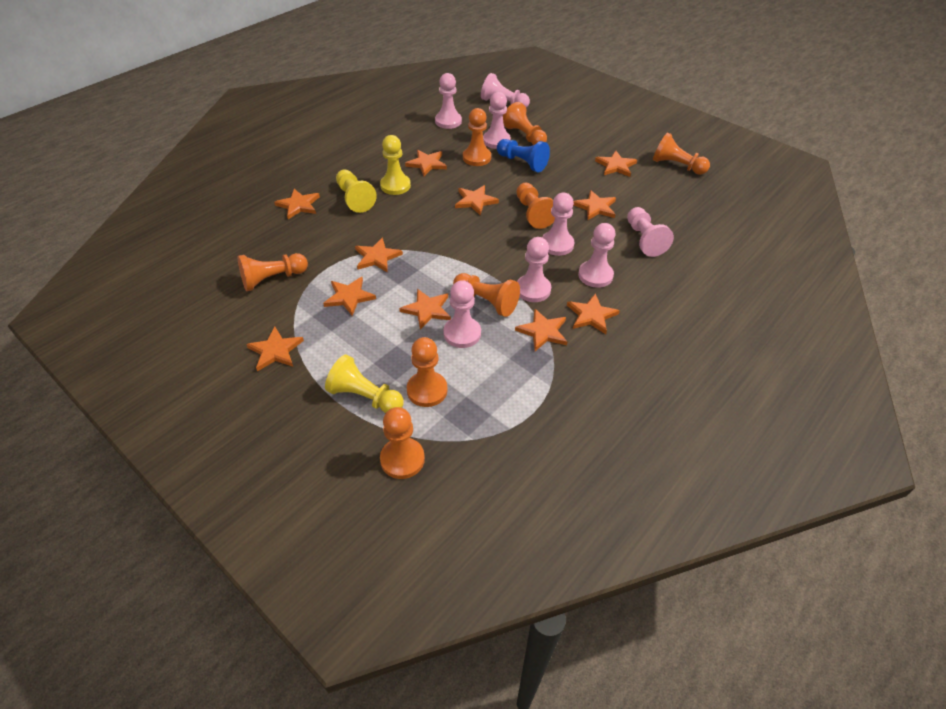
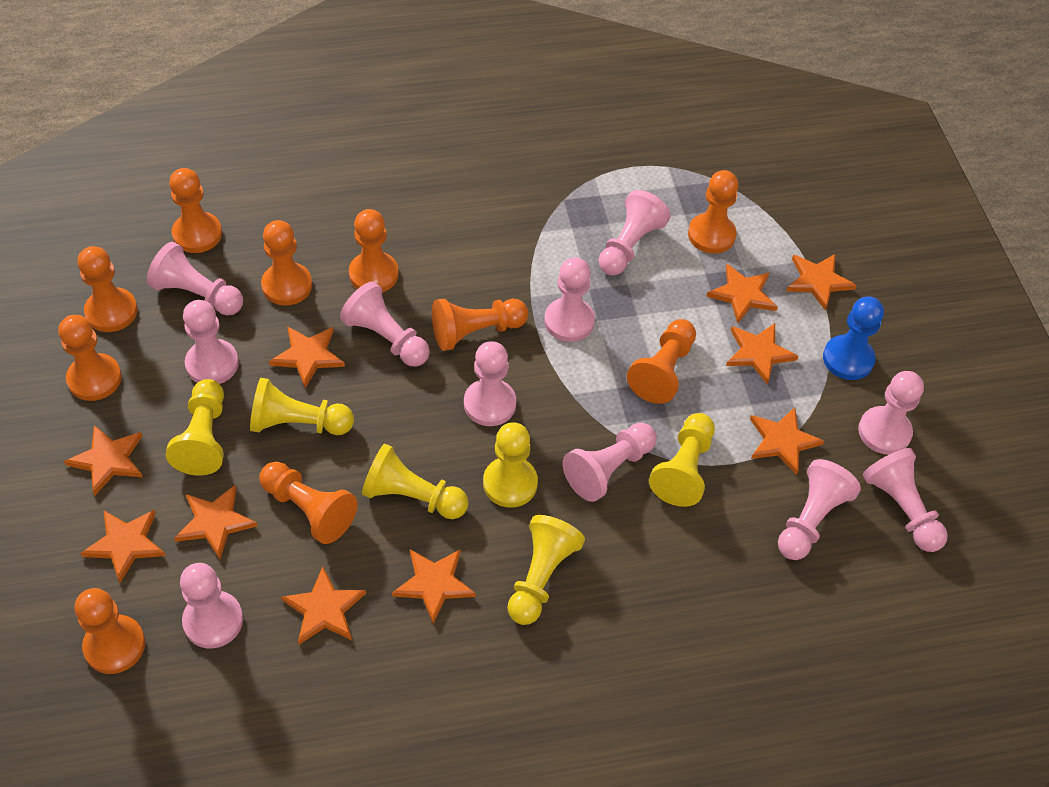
orange pawn: 8 -> 10
orange star: 11 -> 10
pink pawn: 8 -> 11
yellow pawn: 3 -> 6

